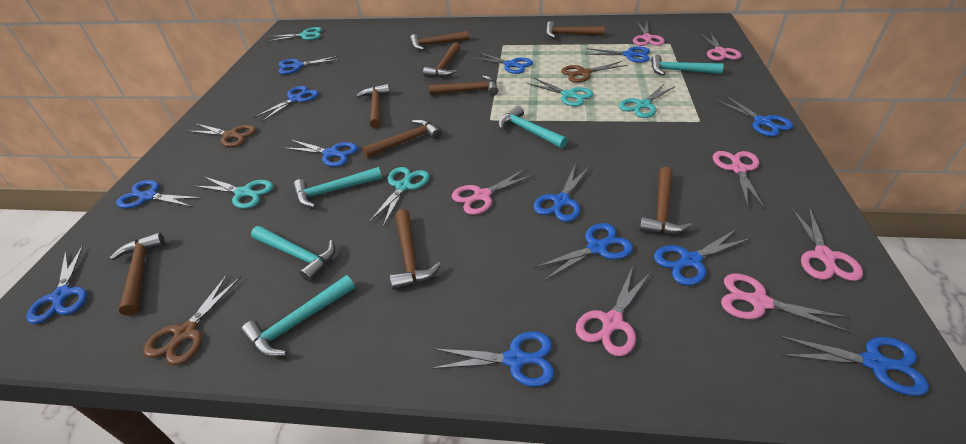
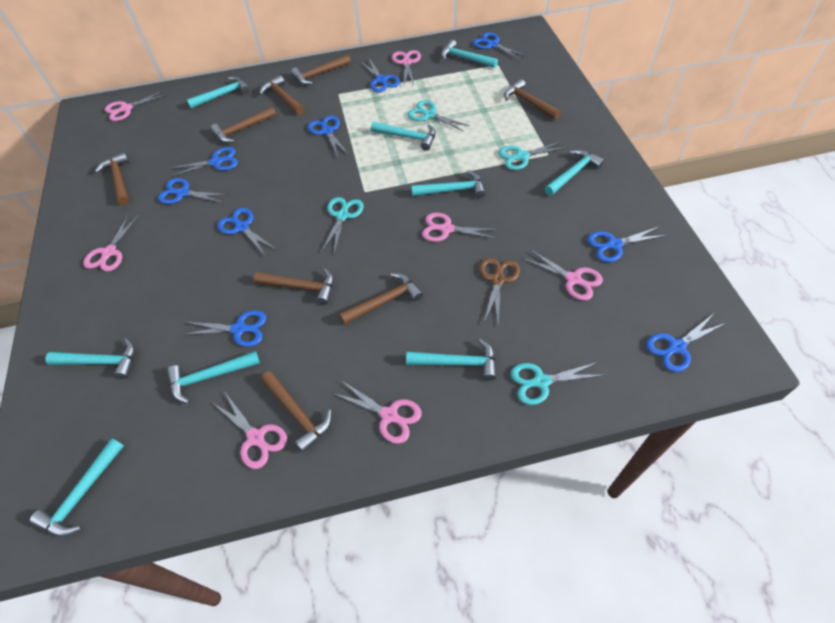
blue scissors: 13 -> 9
brown hammer: 9 -> 8
brown scissors: 3 -> 1
turquoise hammer: 5 -> 9
turquoise scissors: 5 -> 4

